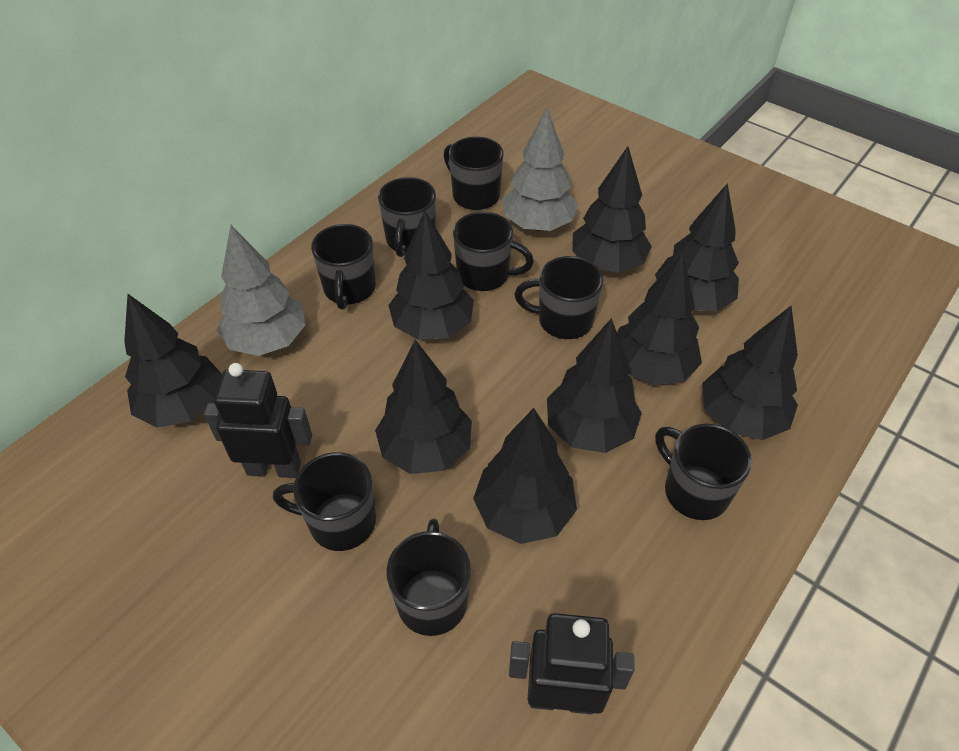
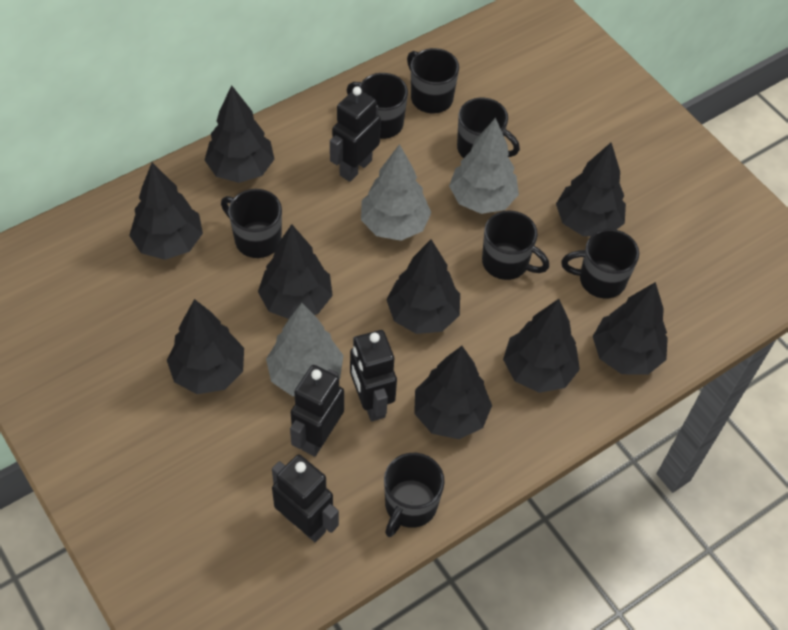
black mug: 8 -> 7
black robot: 2 -> 4
grey tree: 2 -> 3

